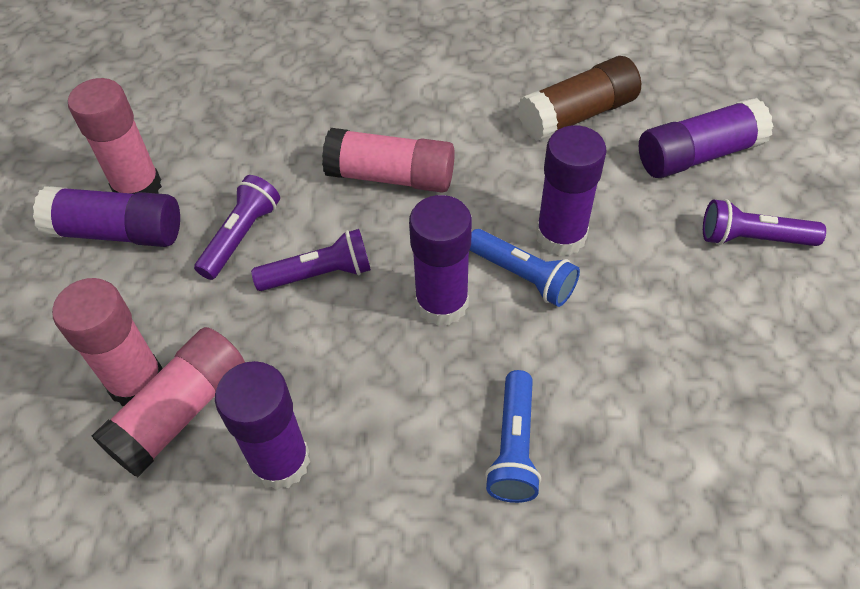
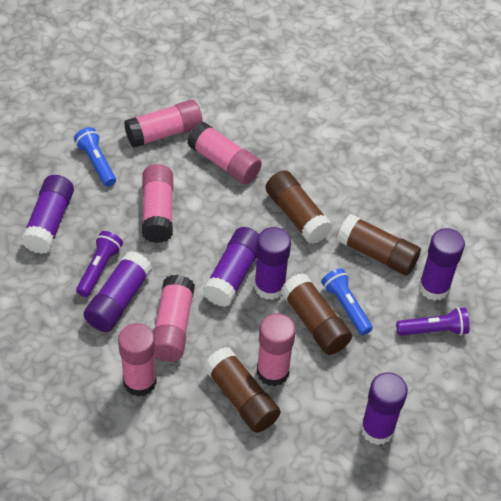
brown glue stick: 1 -> 4
pink glue stick: 4 -> 6
purple flashlight: 3 -> 2
purple glue stick: 5 -> 6

